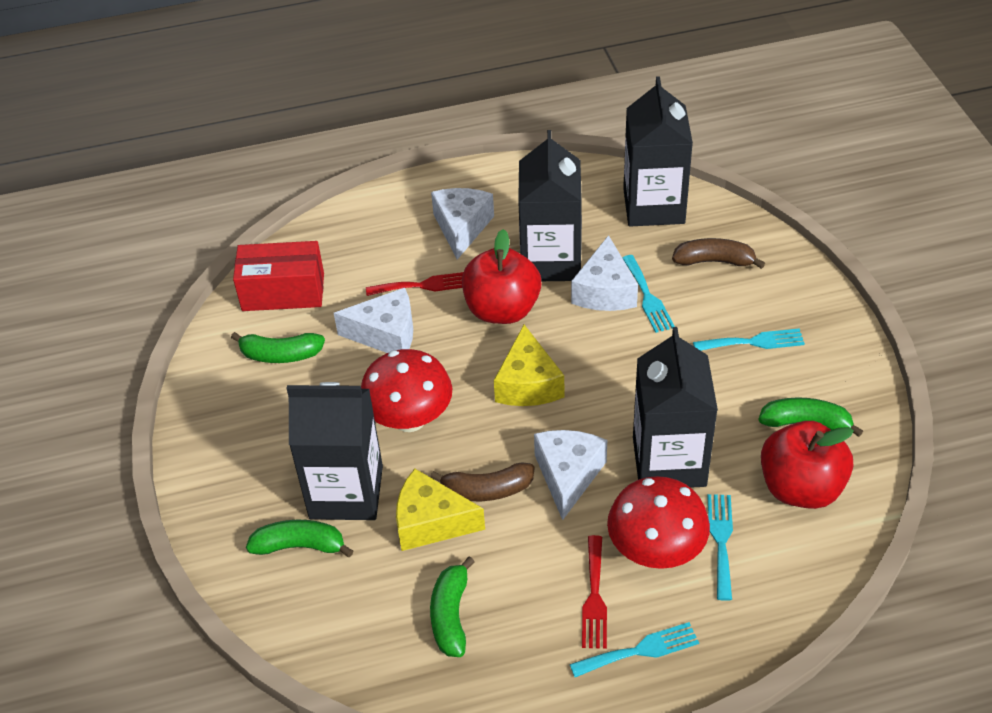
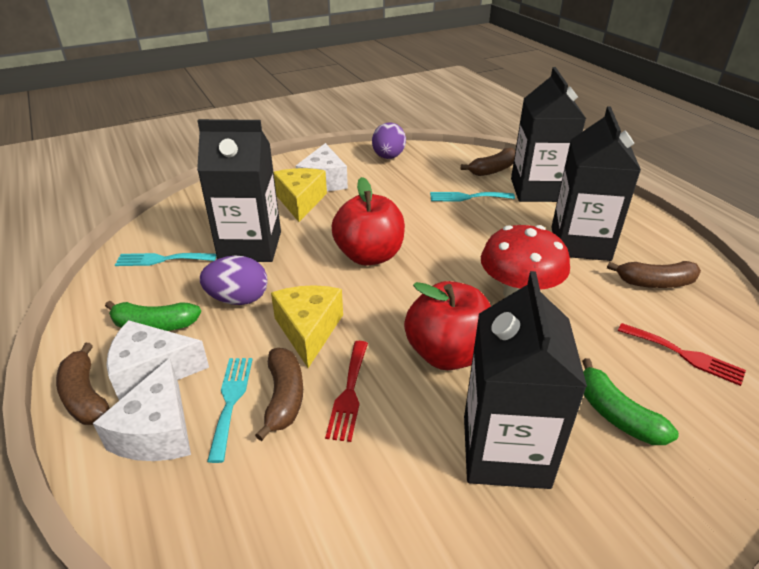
brown banana: 2 -> 4
green banana: 4 -> 2
purple egg: 0 -> 2
red box: 1 -> 0
red mushroom: 2 -> 1
turquoise fork: 4 -> 3
white cheese: 4 -> 3

